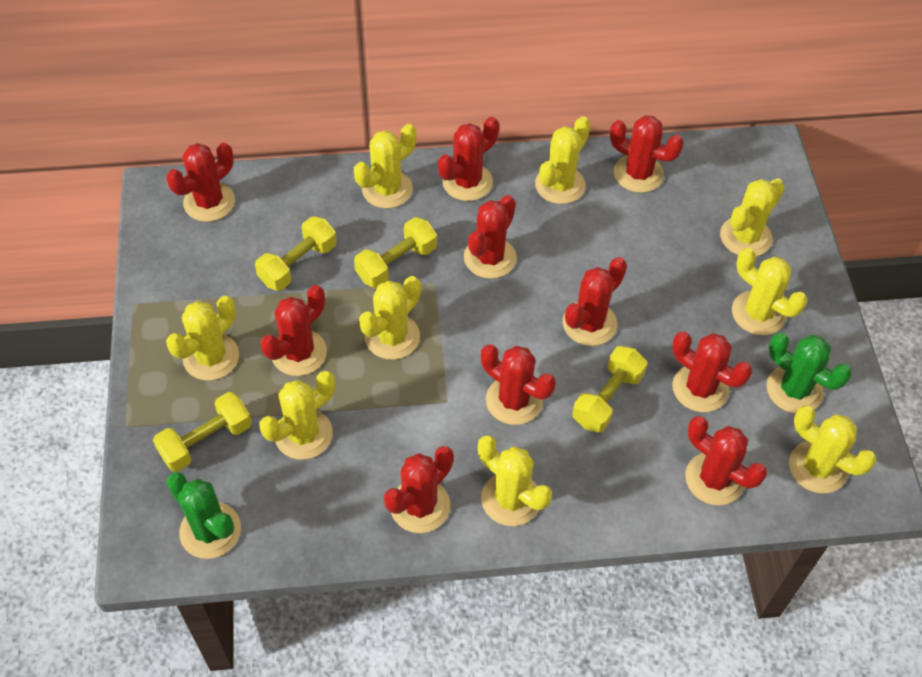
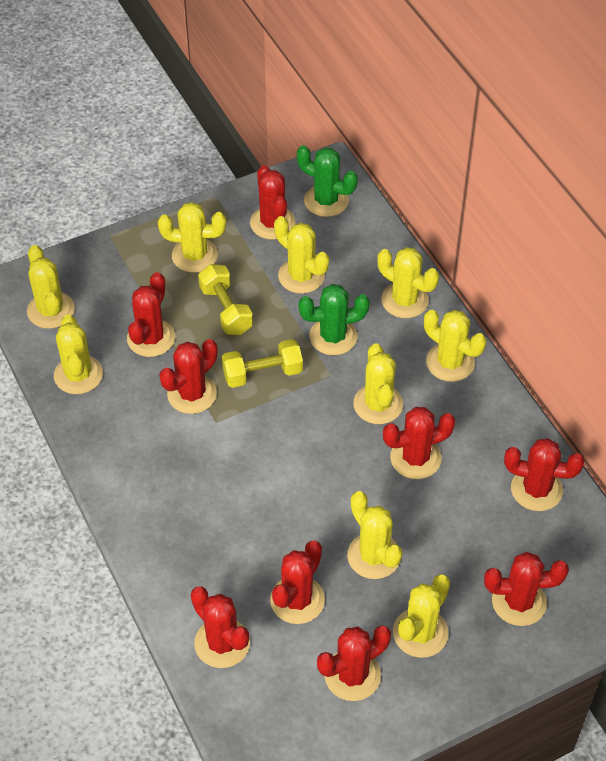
red cactus: 10 -> 9
yellow dumbbell: 4 -> 2

